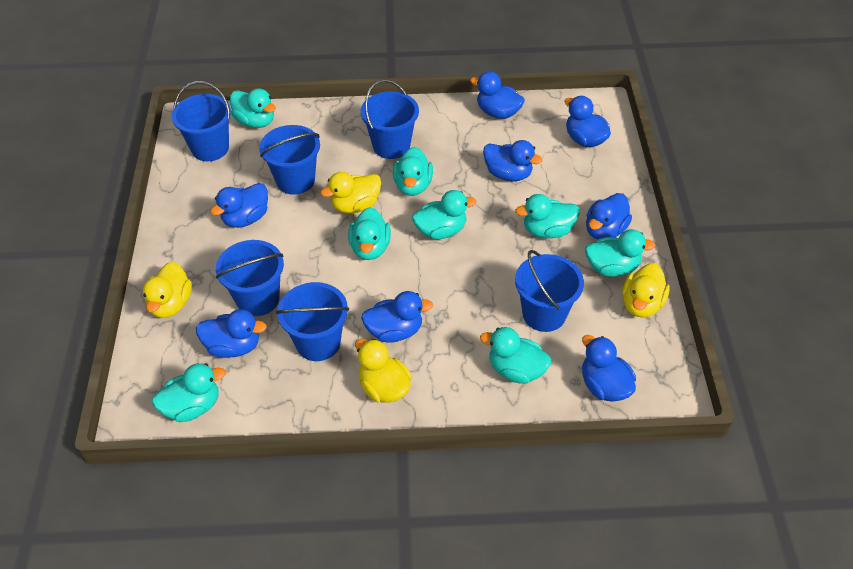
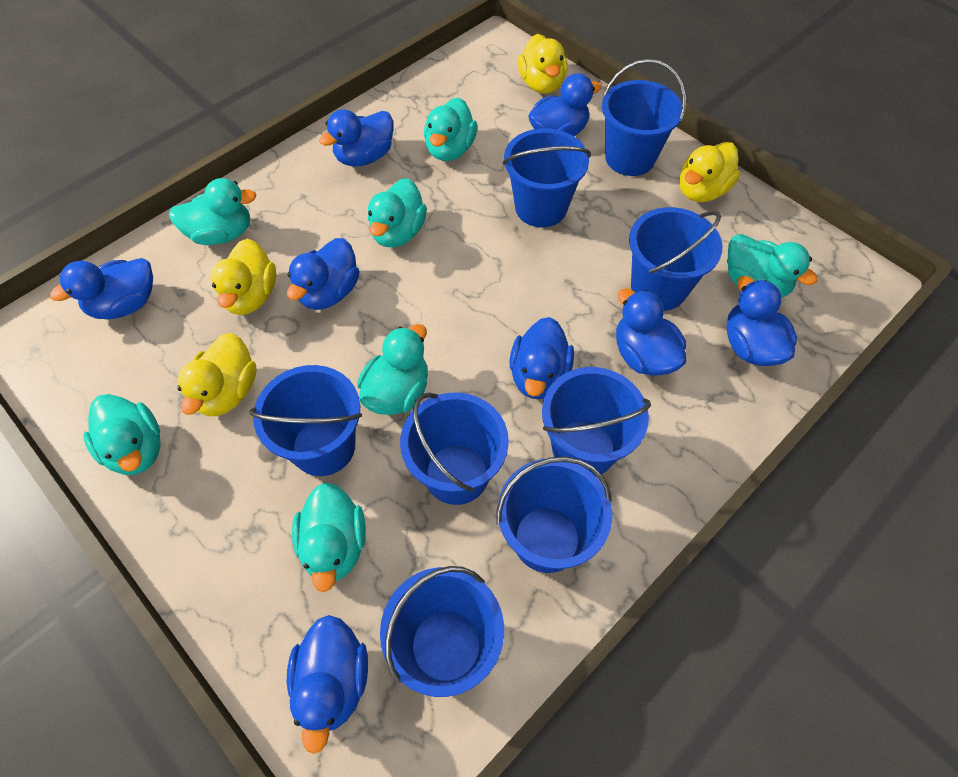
blue bucket: 6 -> 8
turquoise duck: 8 -> 7

